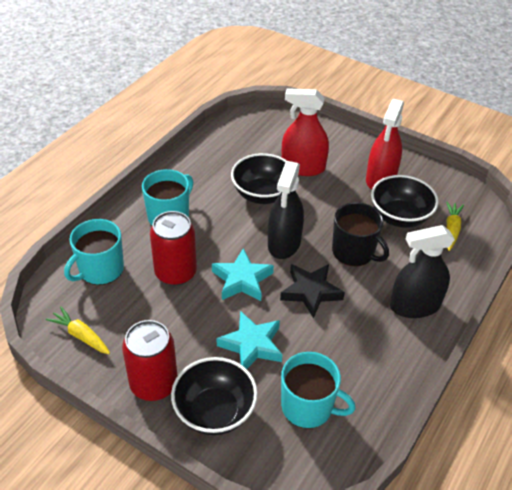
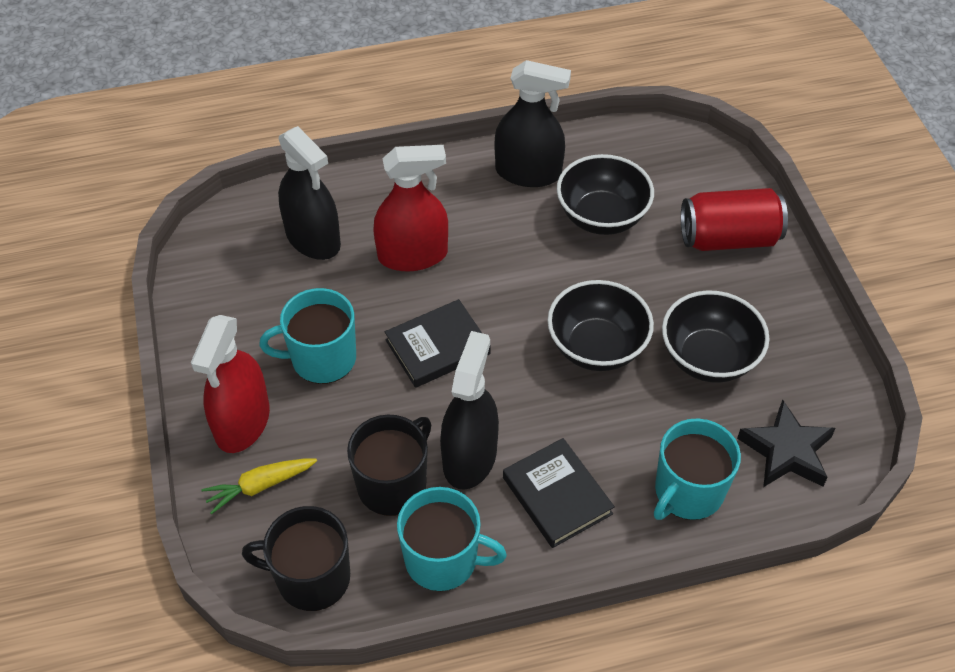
black book: 0 -> 2
black mug: 1 -> 2
black spray bottle: 2 -> 3
red can: 2 -> 1
turquoise star: 2 -> 0
yellow carrot: 2 -> 1

